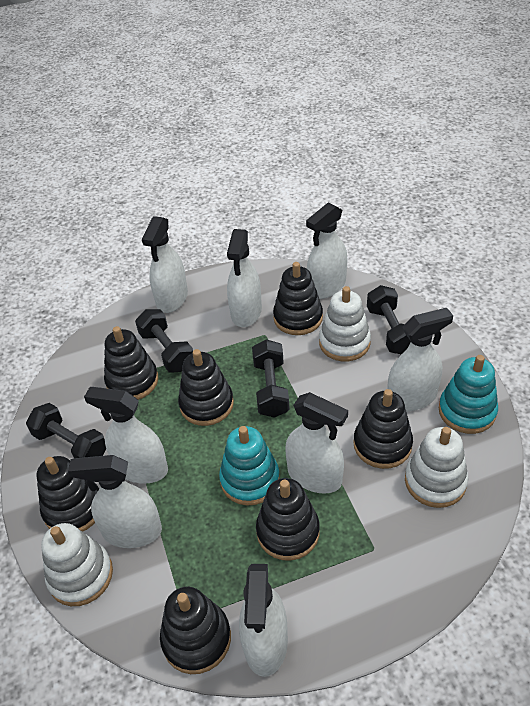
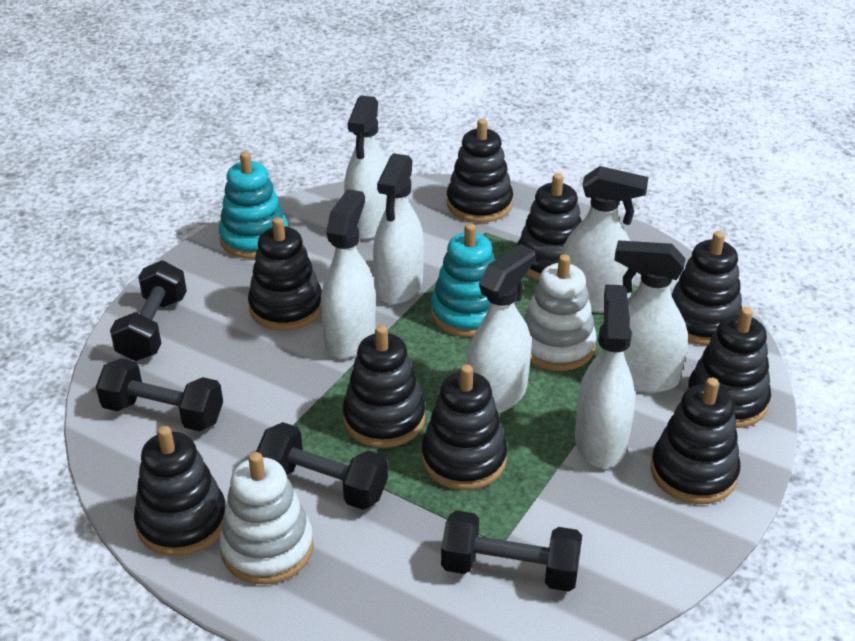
black stacking toy: 7 -> 9
white spray bottle: 8 -> 7
white stacking toy: 3 -> 2

